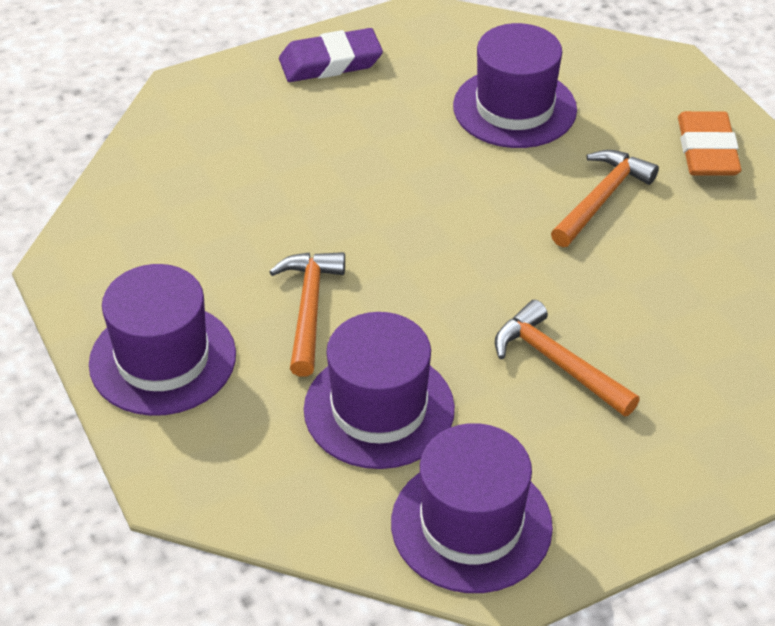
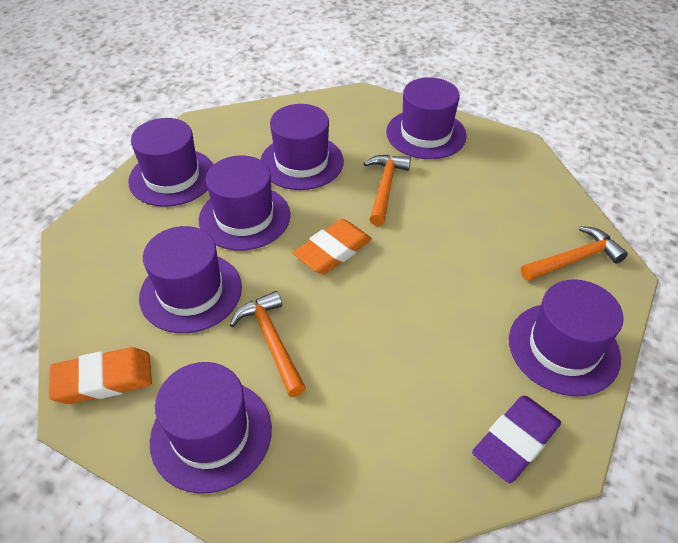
orange eraser: 1 -> 2
purple hat: 4 -> 7

